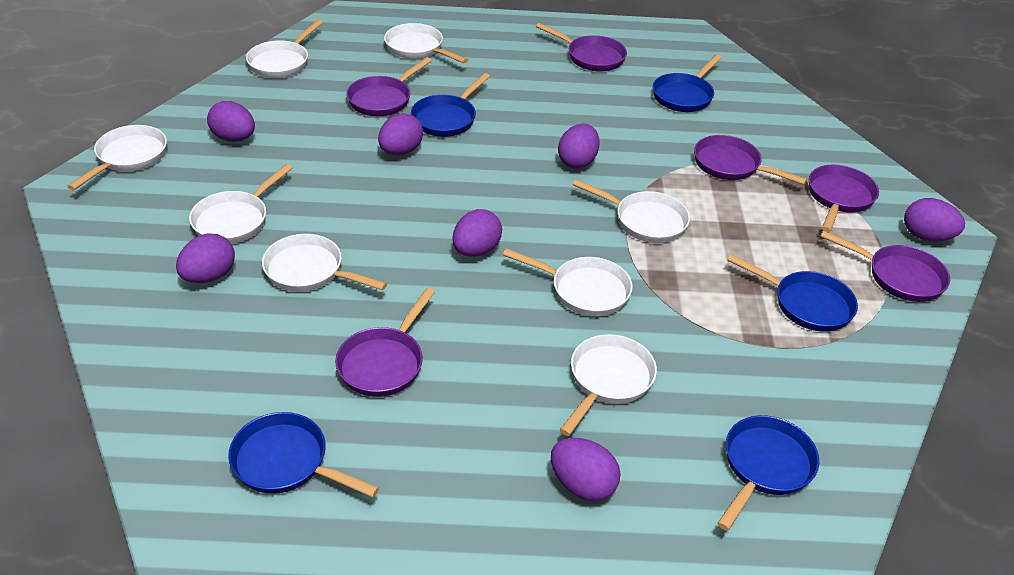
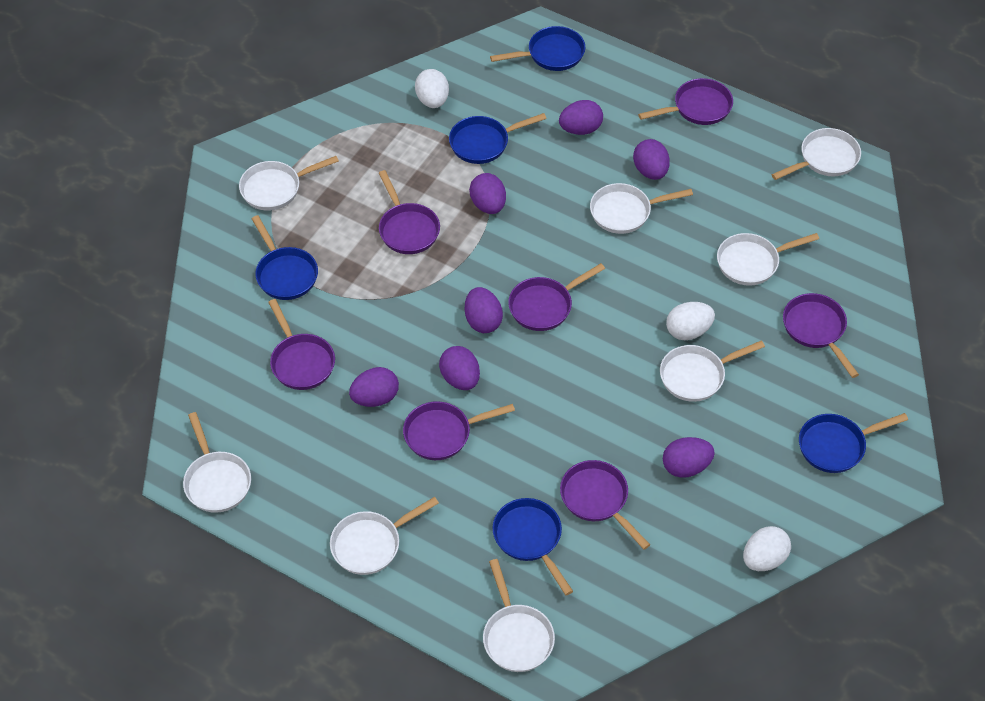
purple pan: 6 -> 7
white egg: 0 -> 3

